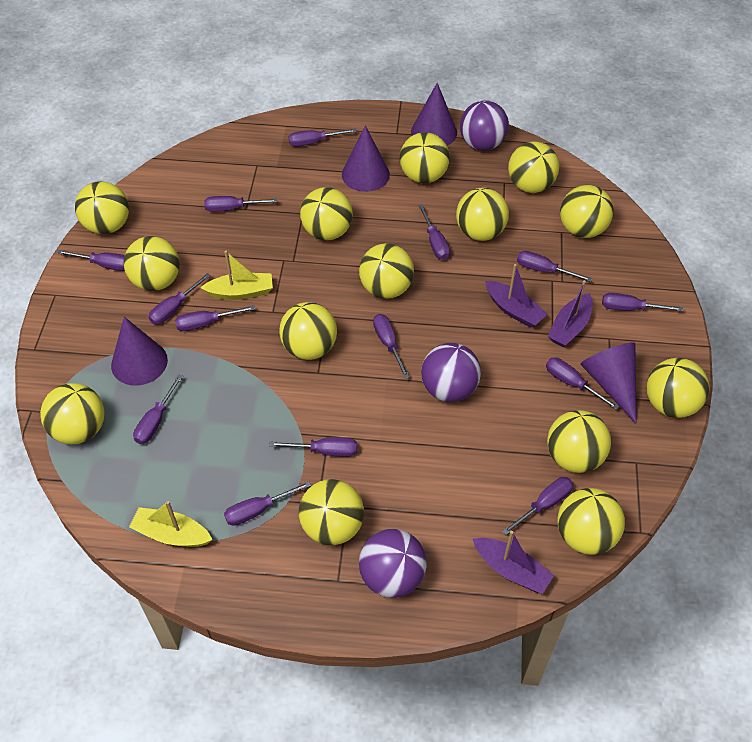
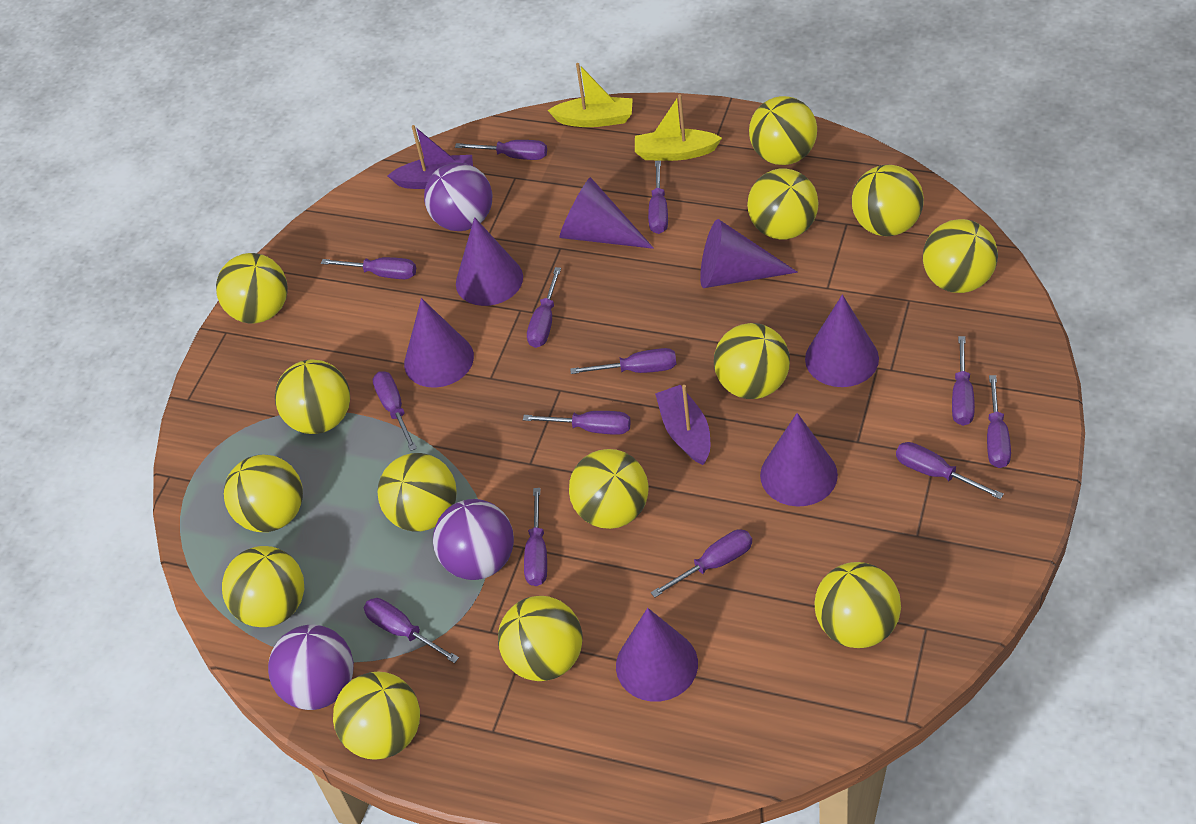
purple boat: 3 -> 2
purple cone: 4 -> 7
purple screwdriver: 14 -> 13

